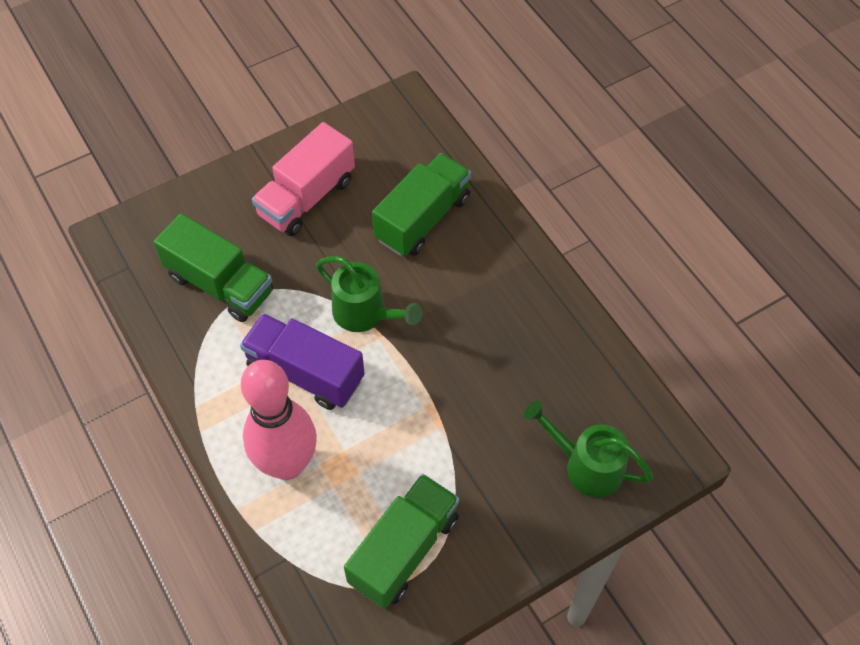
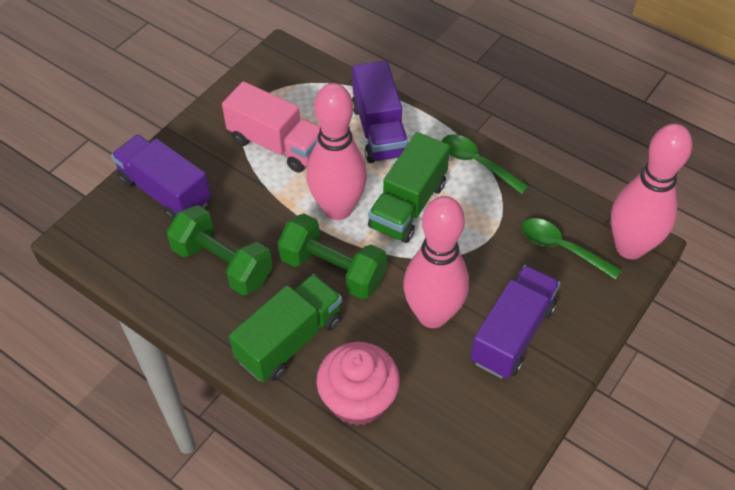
green dumbbell: 0 -> 2
green spoon: 0 -> 2
green truck: 3 -> 2
green watering can: 2 -> 0
pink bowling pin: 1 -> 3
pink cupcake: 0 -> 1
purple truck: 1 -> 3

